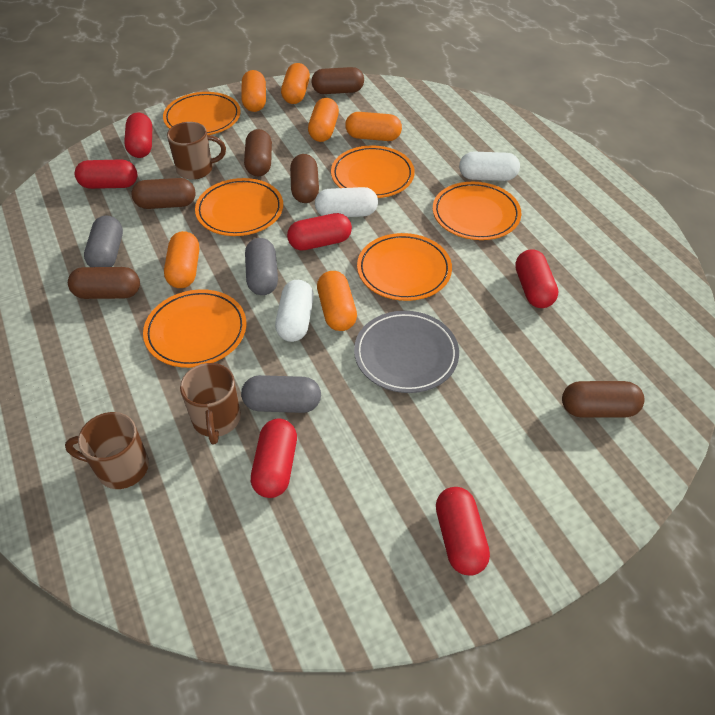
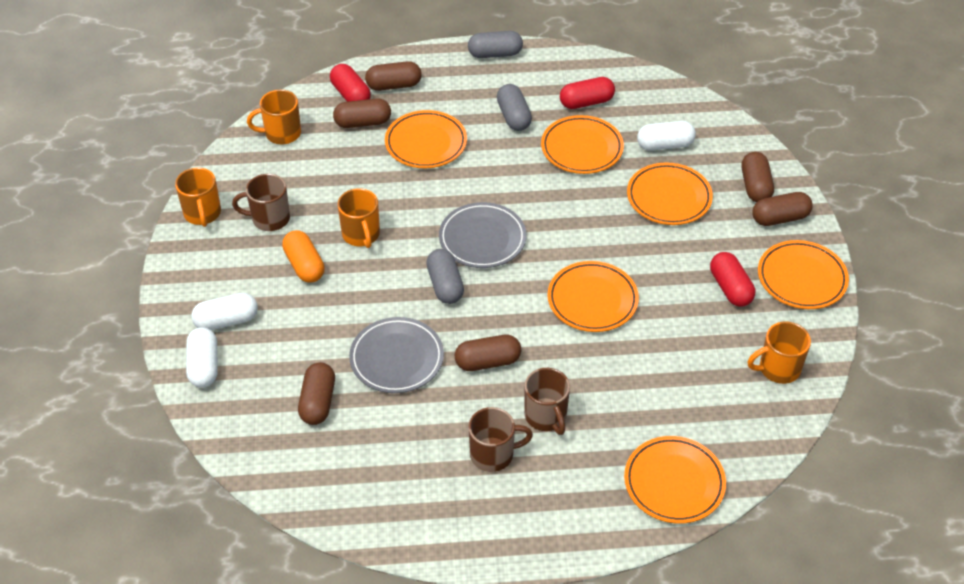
grey plate: 1 -> 2
orange capsule: 6 -> 1
orange mug: 0 -> 4
red capsule: 6 -> 3

